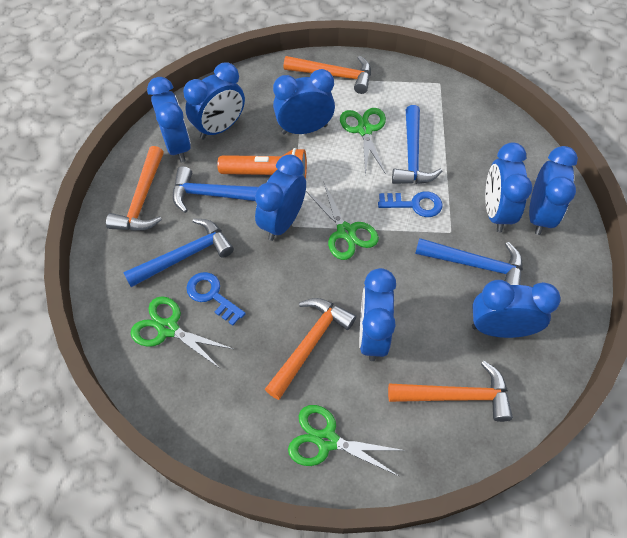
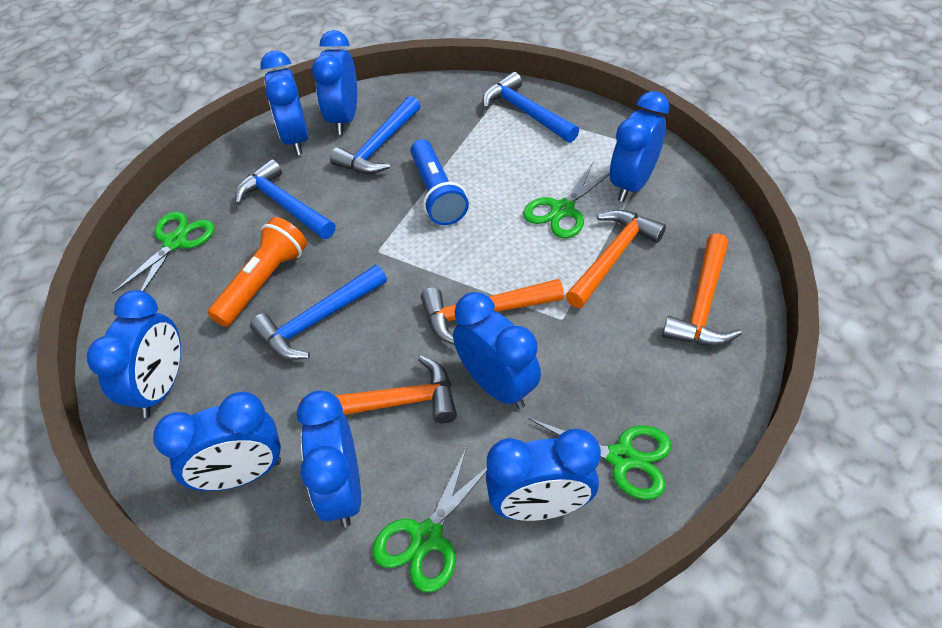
blue flashlight: 0 -> 1
blue key: 2 -> 0

